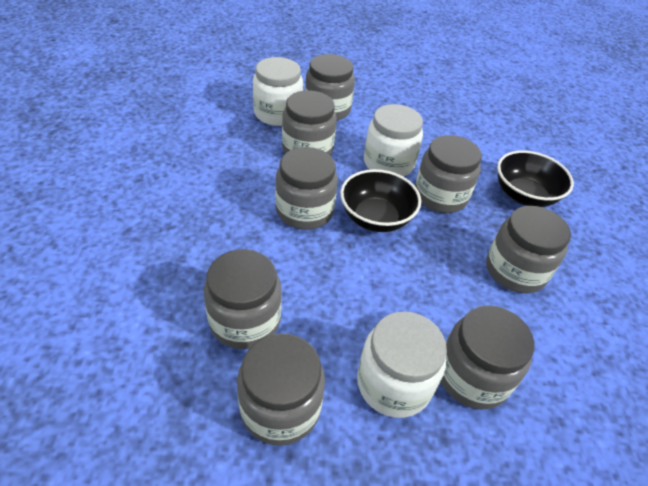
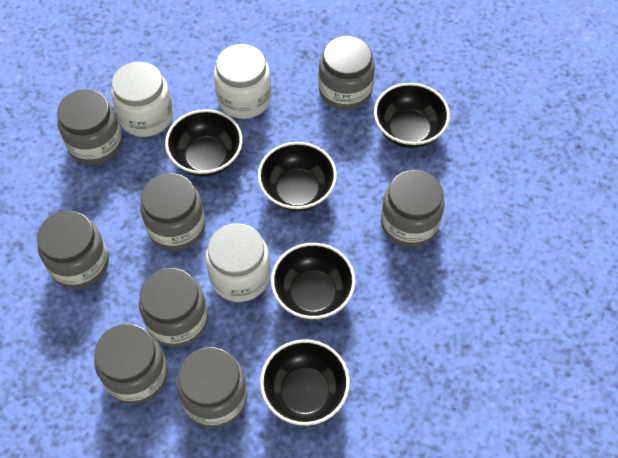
black bowl: 2 -> 5

